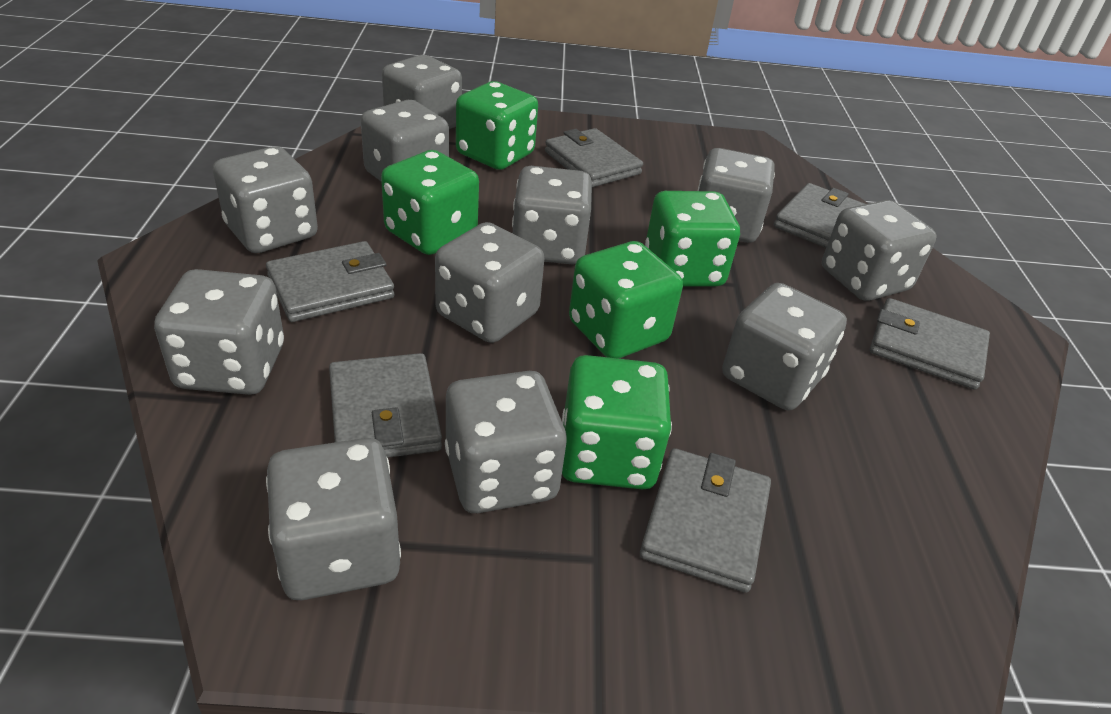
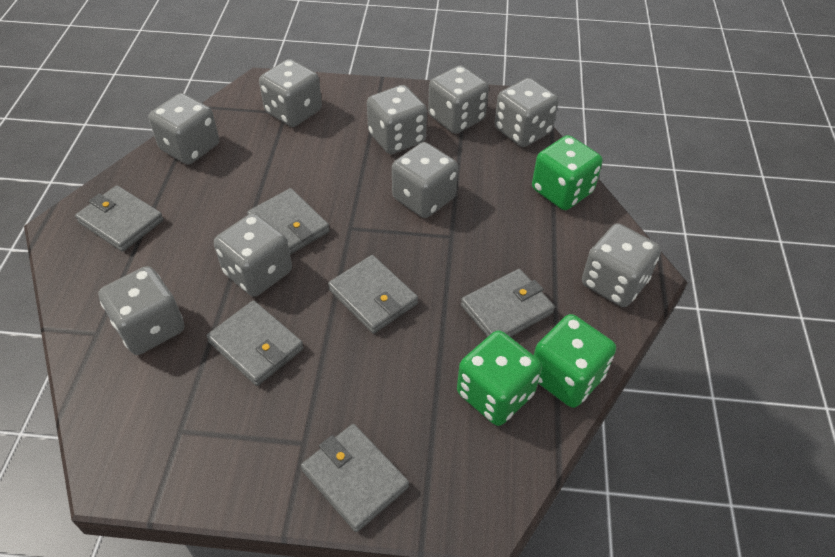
green dice: 5 -> 3
grey dice: 11 -> 9

